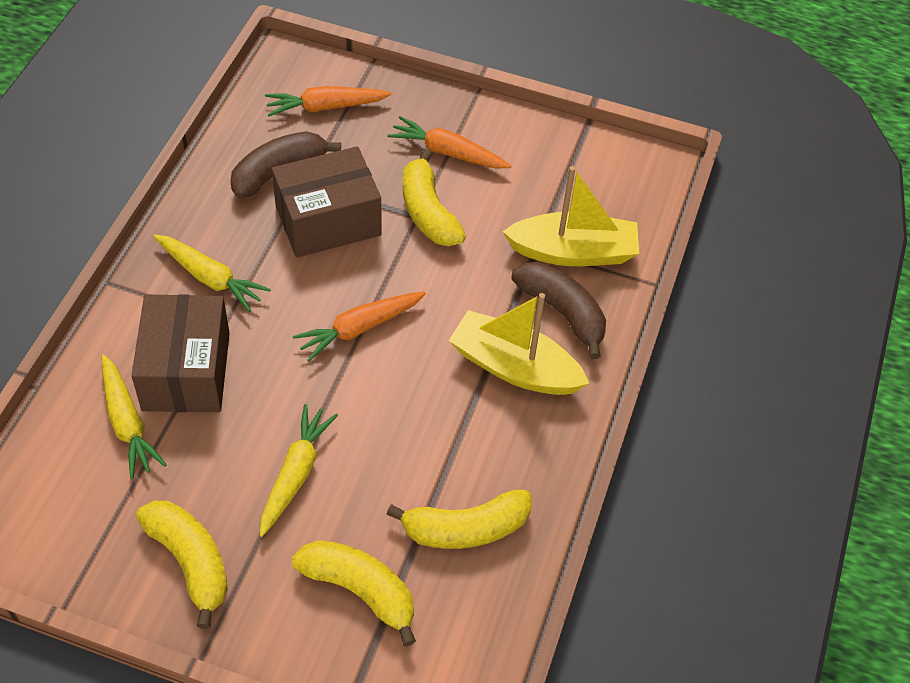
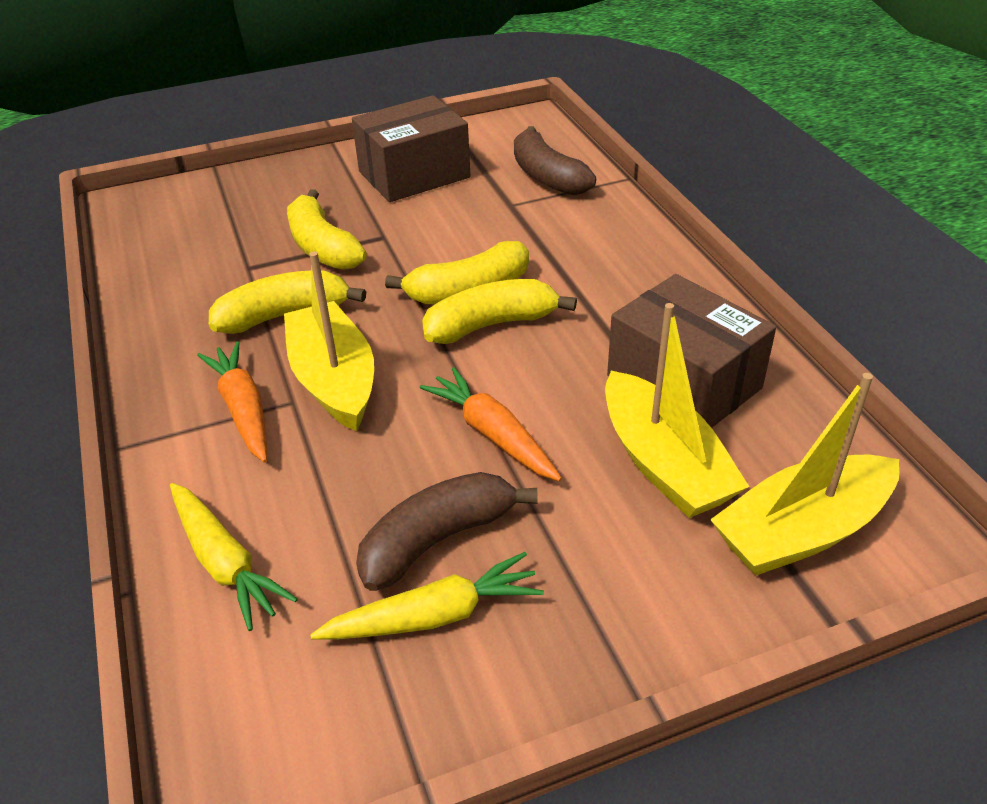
orange carrot: 3 -> 2
yellow boat: 2 -> 3
yellow carrot: 3 -> 2

